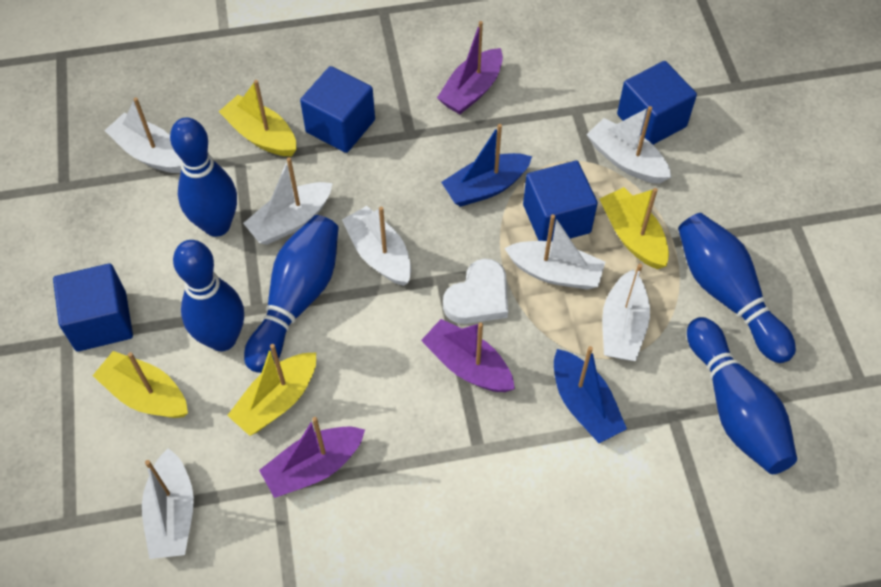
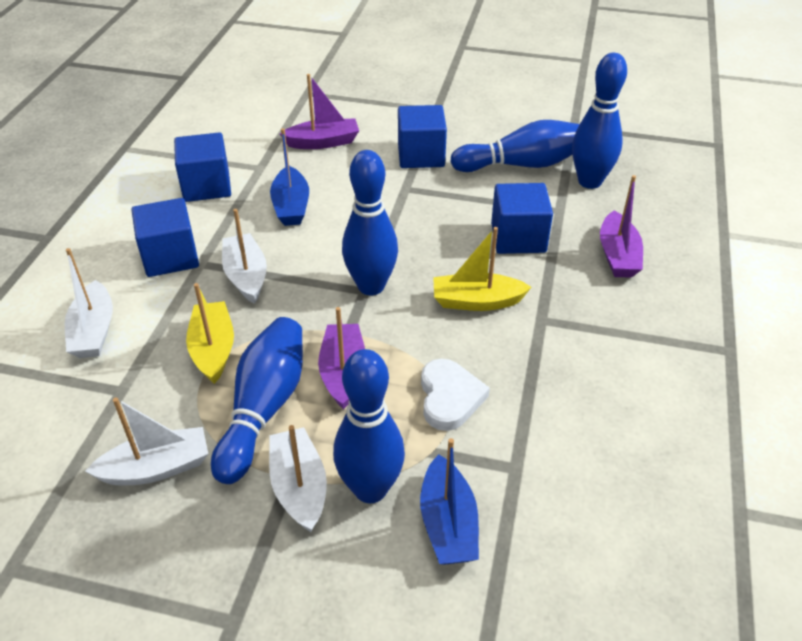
white boat: 7 -> 4
yellow boat: 4 -> 2

